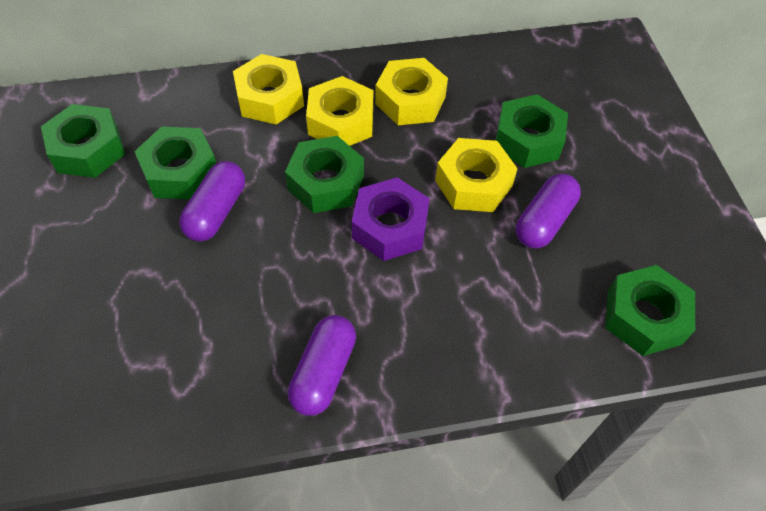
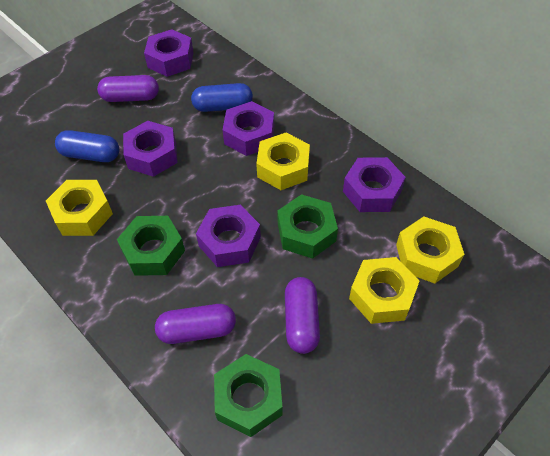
blue capsule: 0 -> 2
green nut: 5 -> 3
purple nut: 1 -> 5

